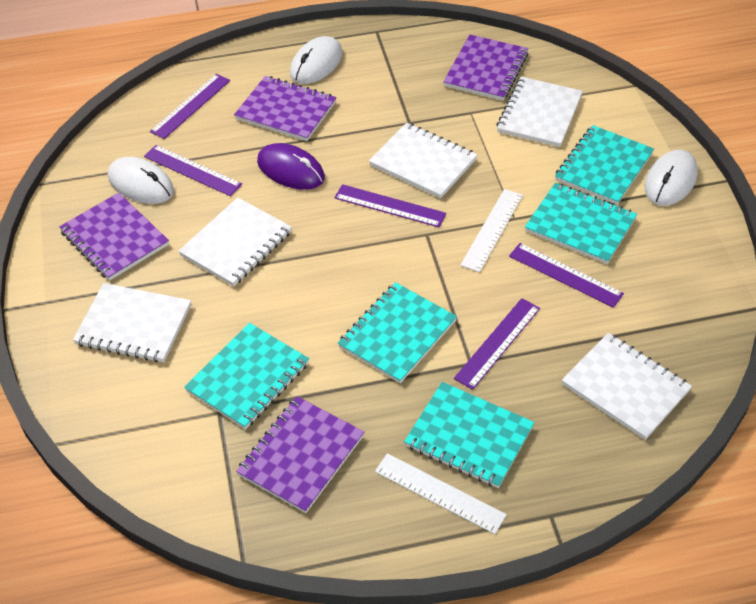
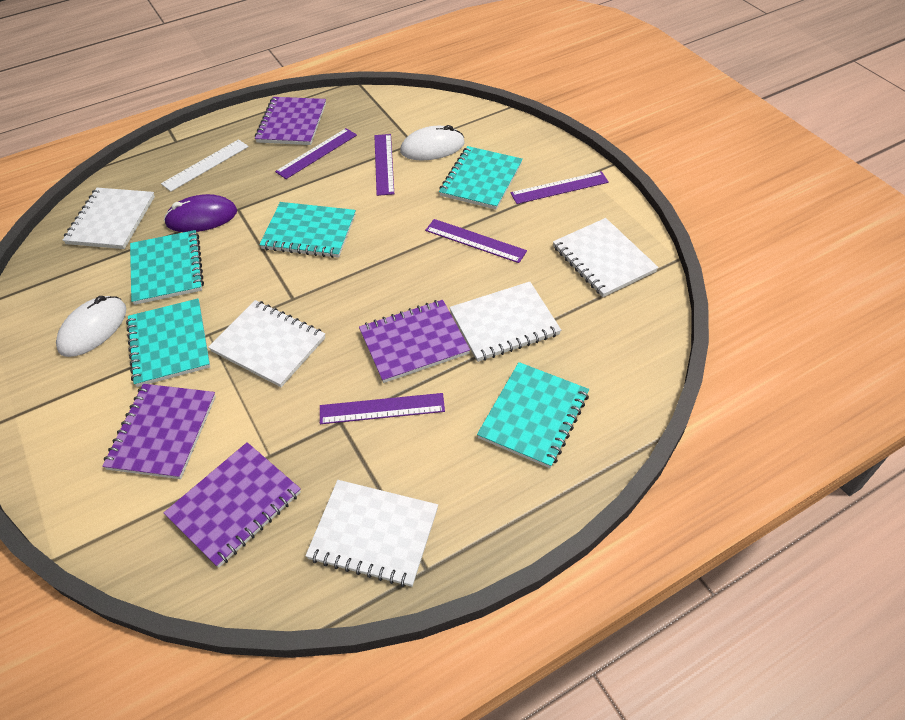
white mouse: 3 -> 2
white ruler: 2 -> 1

